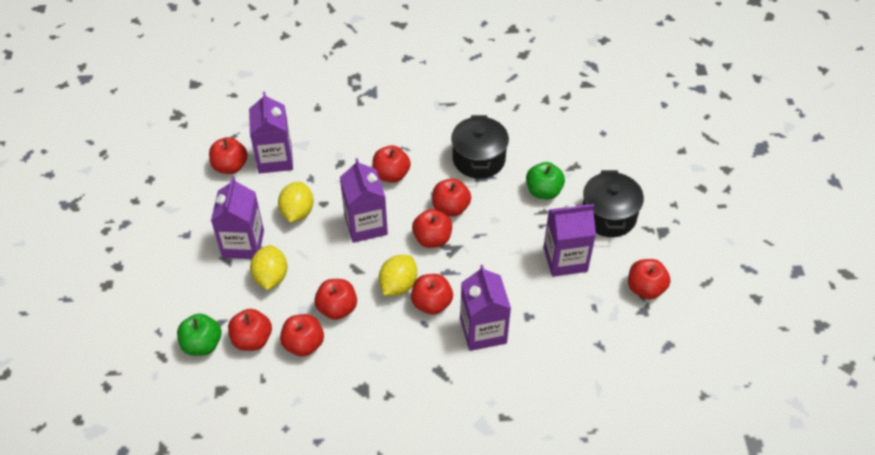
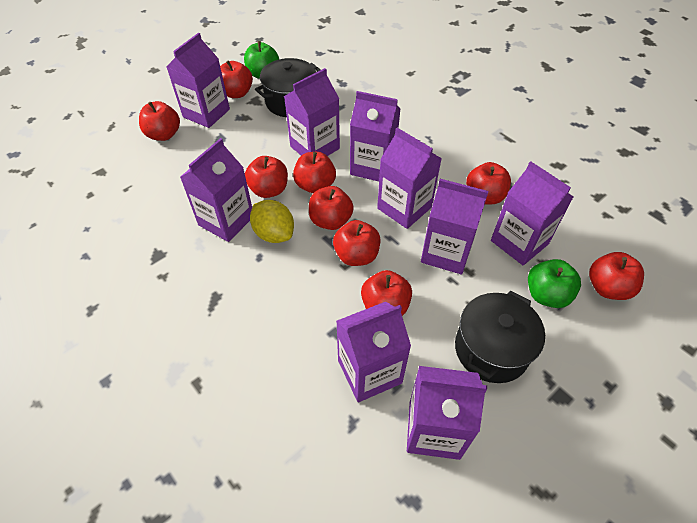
purple carton: 5 -> 9
yellow lemon: 3 -> 1

